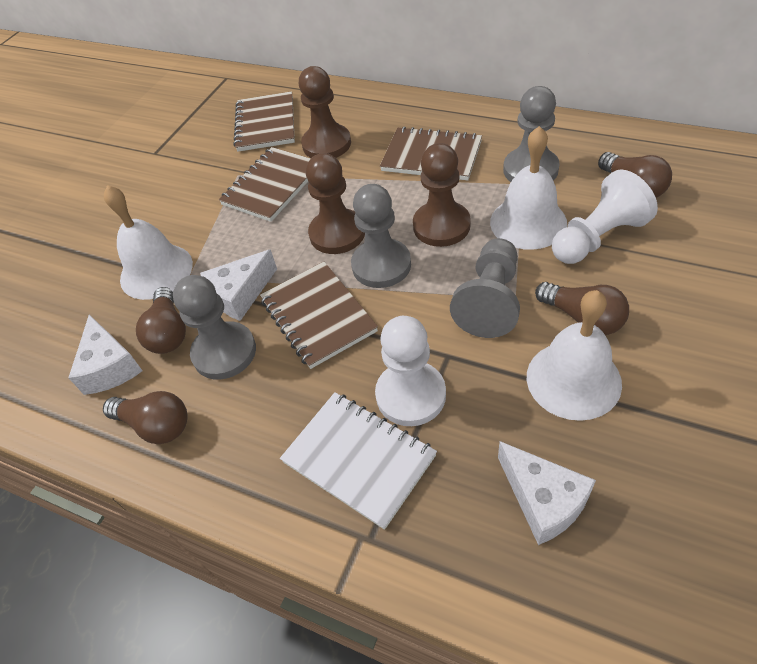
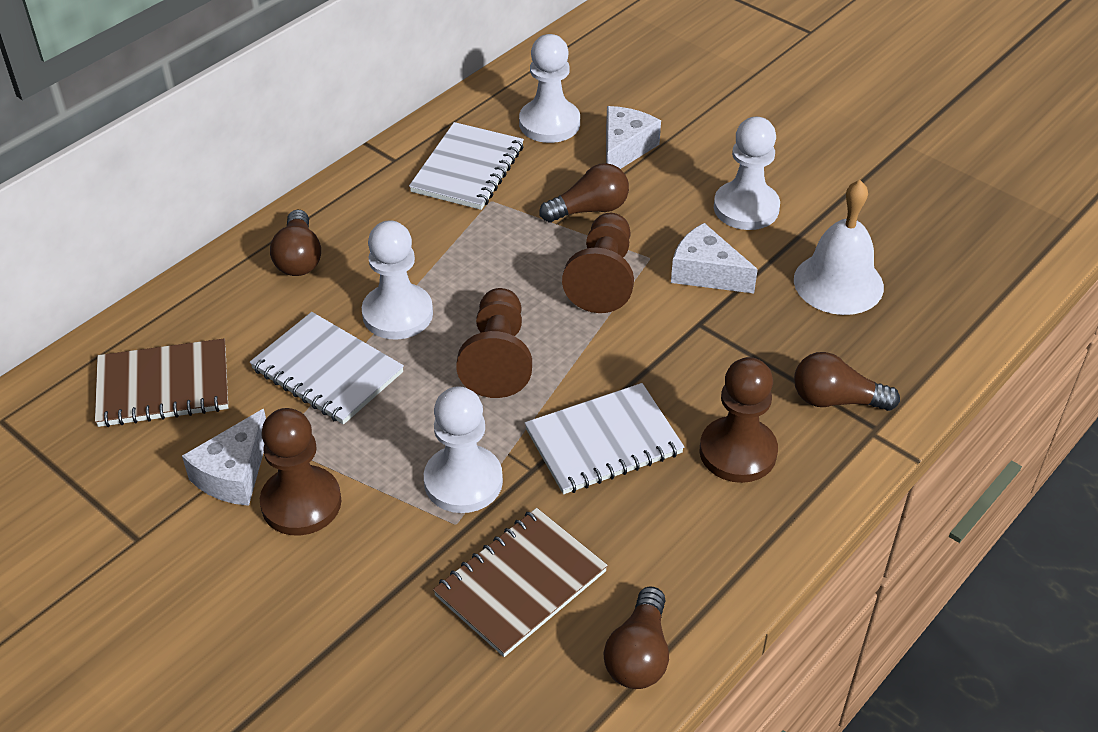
brown notebook: 4 -> 2
brown pawn: 3 -> 4
grey pawn: 4 -> 0
white bell: 3 -> 1
white notebook: 1 -> 3
white pawn: 2 -> 4

